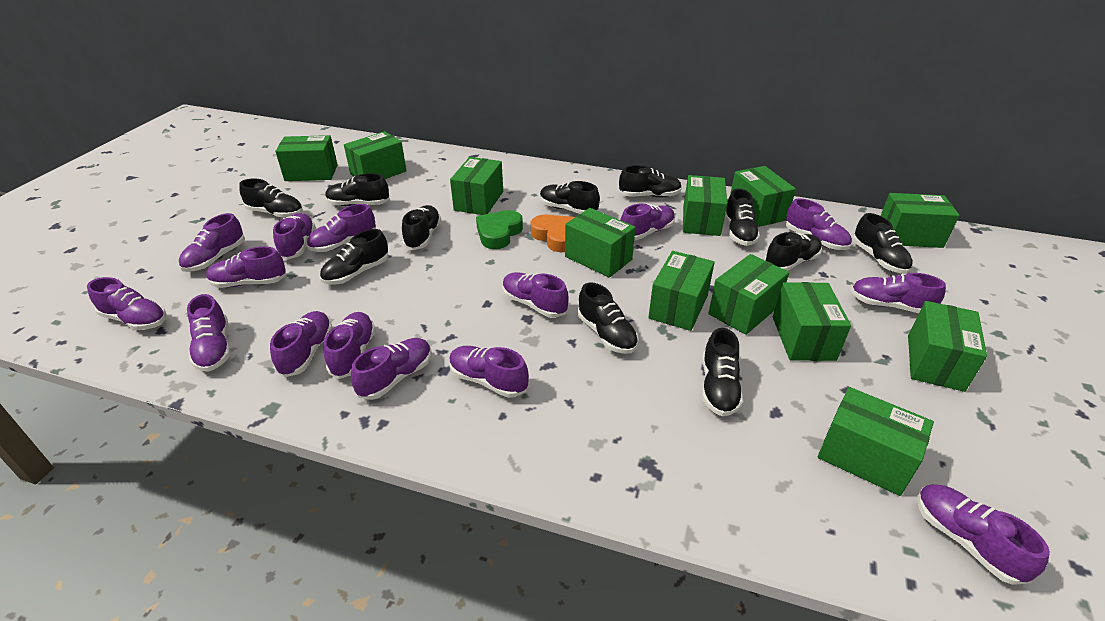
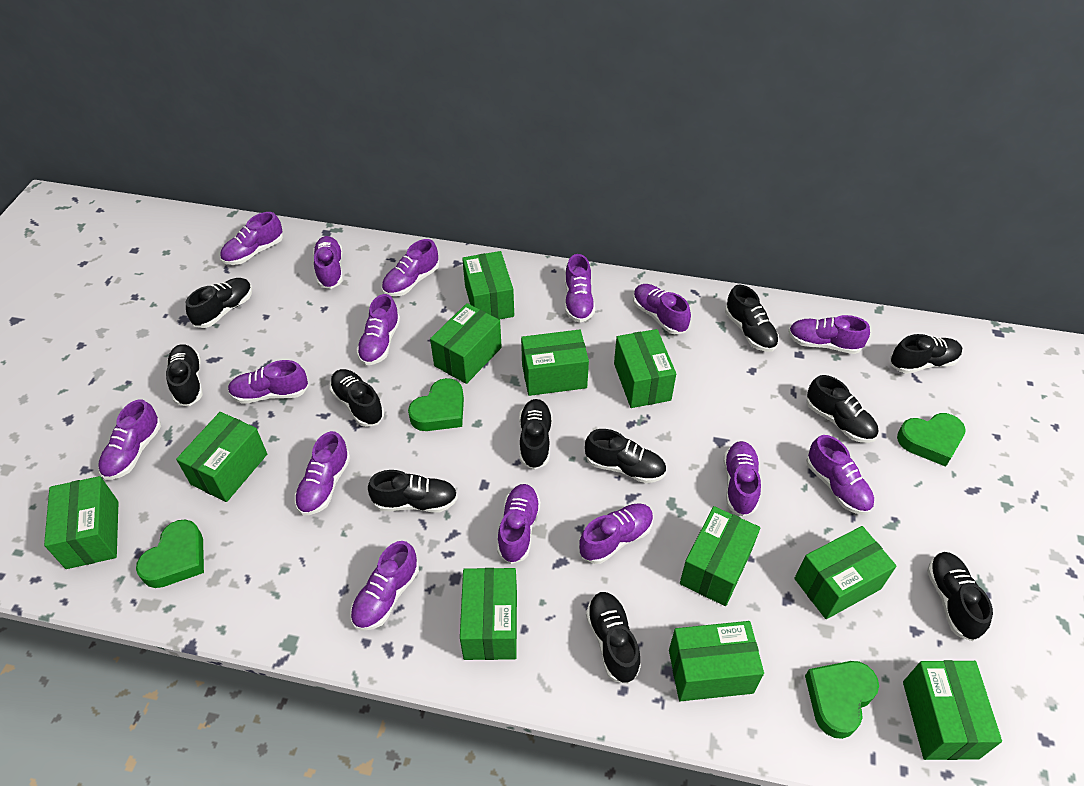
green box: 12 -> 11
green heart: 1 -> 4
orange heart: 1 -> 0

